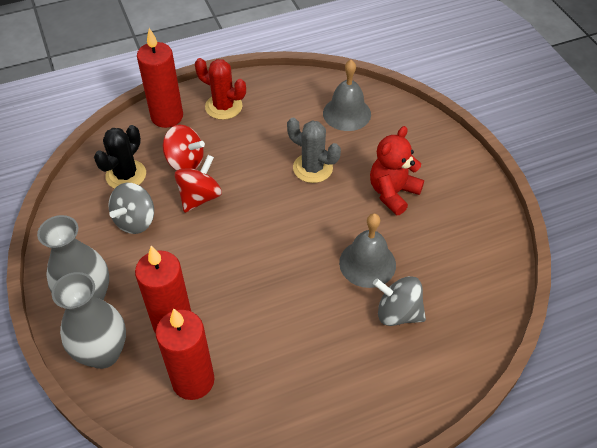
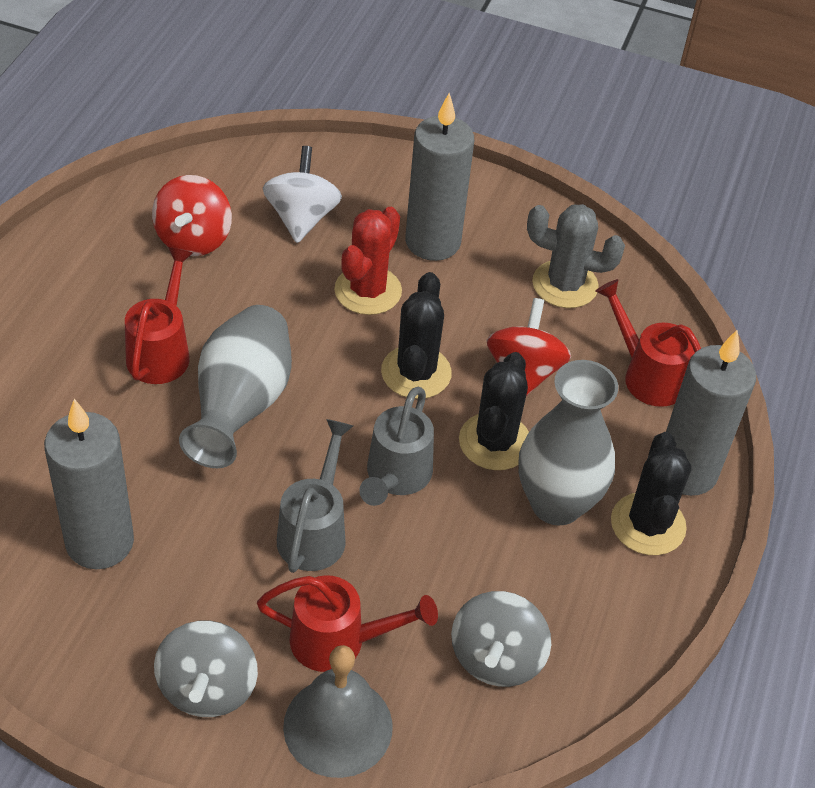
black cactus: 1 -> 3
grey bell: 2 -> 1
grey candle: 0 -> 3
grey watering can: 0 -> 2
red candle: 3 -> 0
red teddy bear: 1 -> 0
red watering can: 0 -> 3
white spinning top: 0 -> 1

